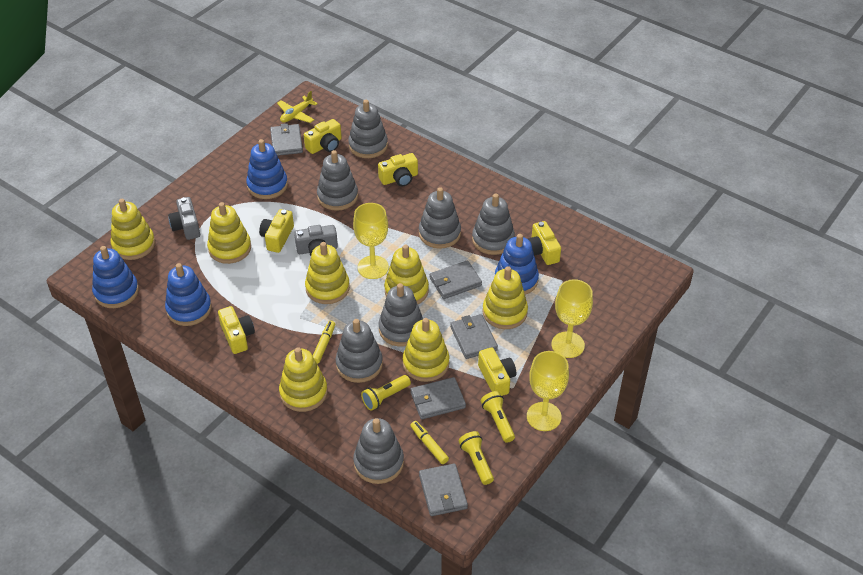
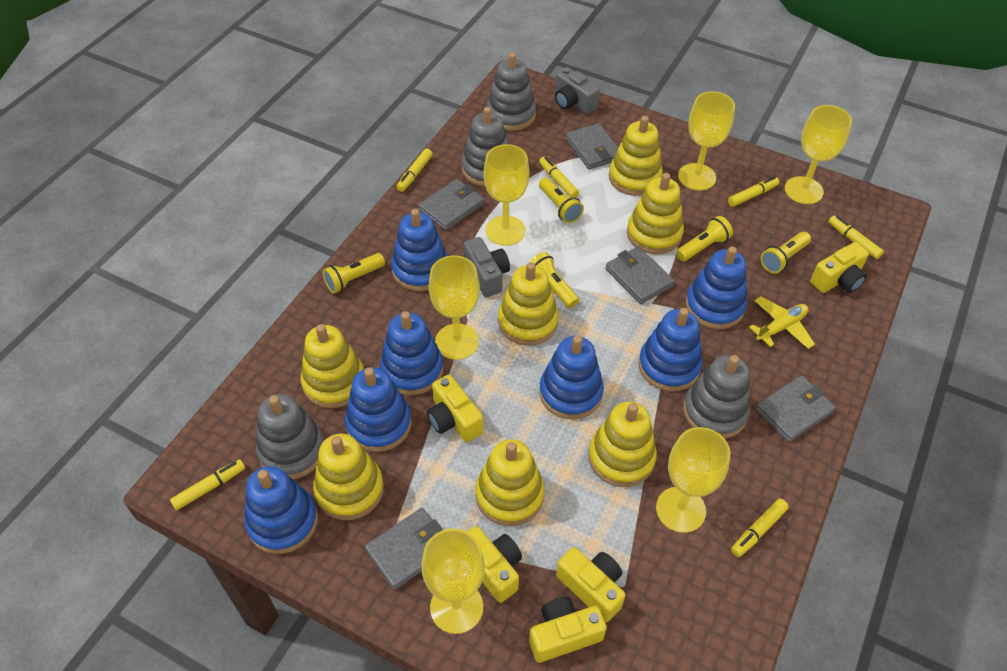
blue stacking toy: 4 -> 7
grey stacking toy: 7 -> 4
yellow camera: 6 -> 5
yellow flashlight: 3 -> 5
yellow goblet: 3 -> 6
yellow marker: 2 -> 6

